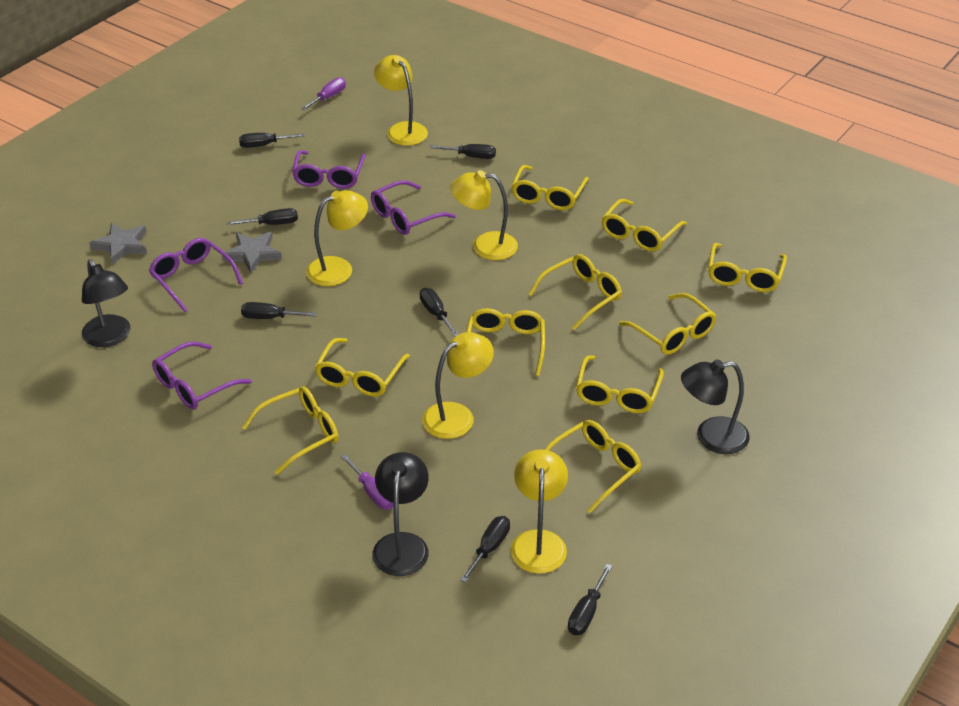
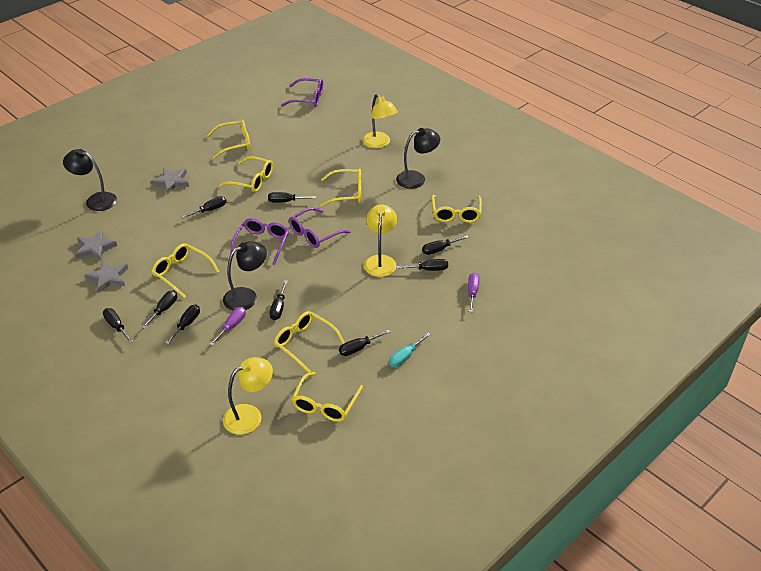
black screwdriver: 7 -> 9
grey star: 2 -> 3
purple glasses: 4 -> 3
turquoise screwdriver: 0 -> 1
yellow glasses: 10 -> 7
yellow lamp: 5 -> 3

